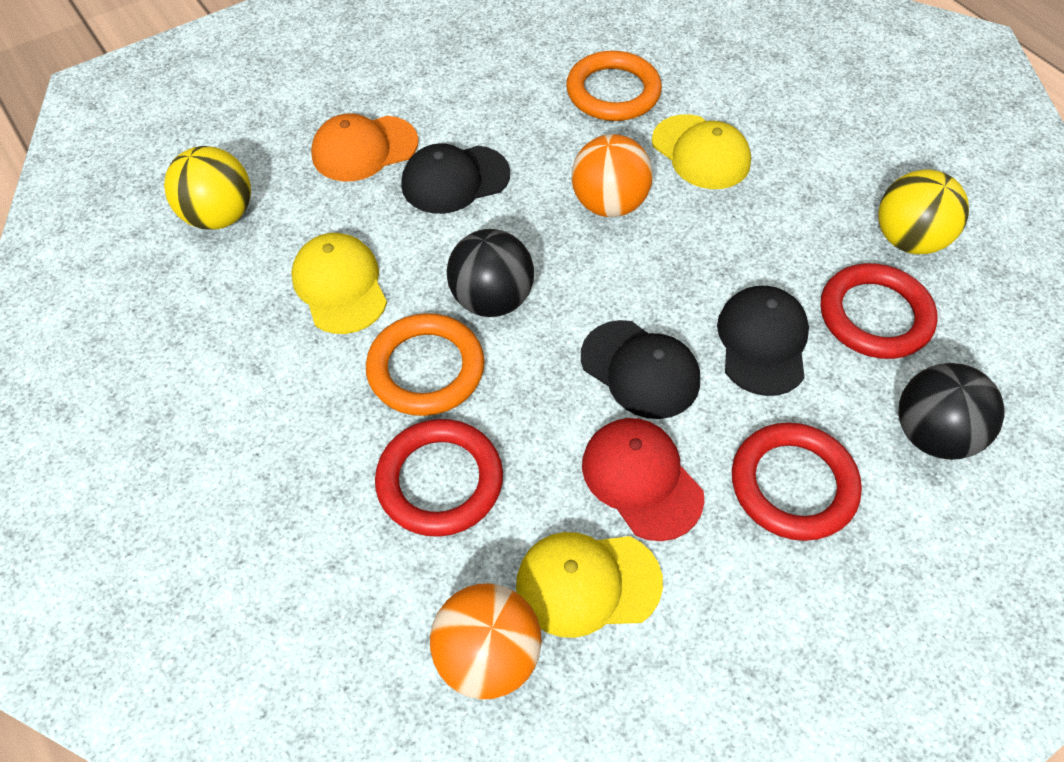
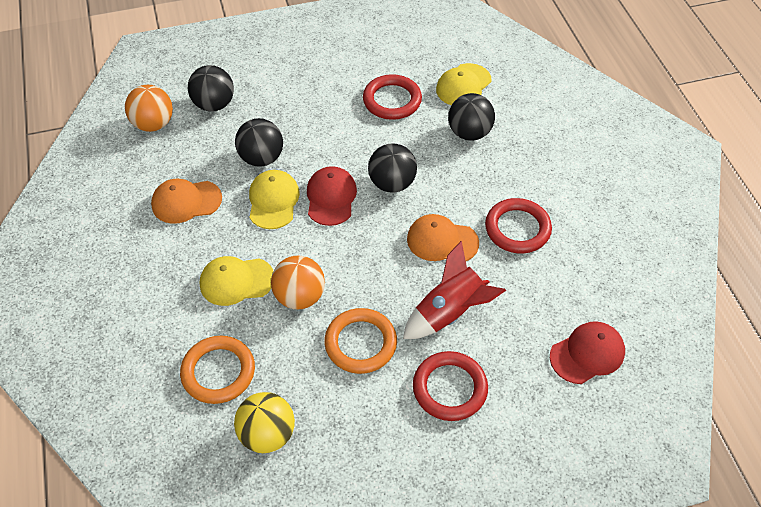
black ball: 2 -> 4
black cap: 3 -> 0
orange cap: 1 -> 2
red cap: 1 -> 2
red rocket: 0 -> 1
yellow ball: 2 -> 1

